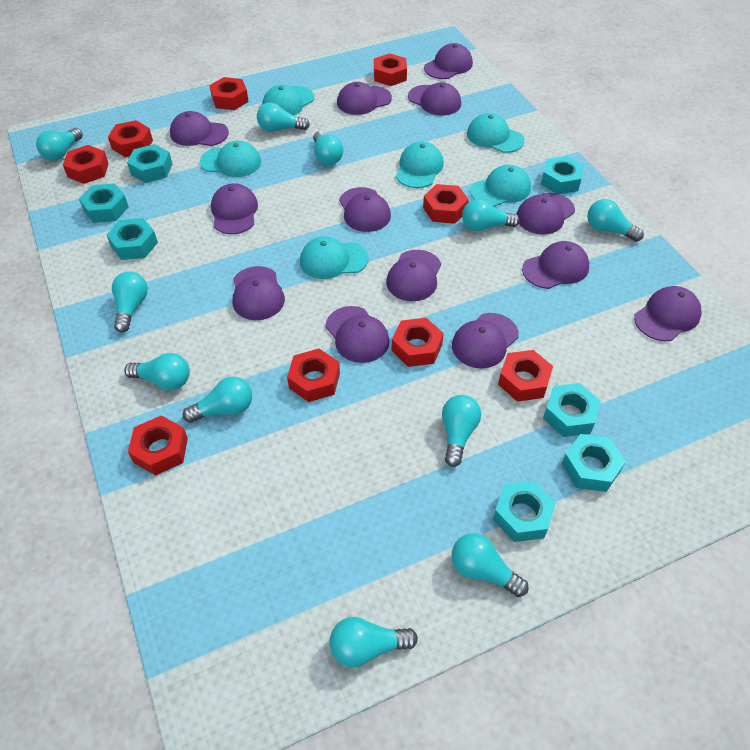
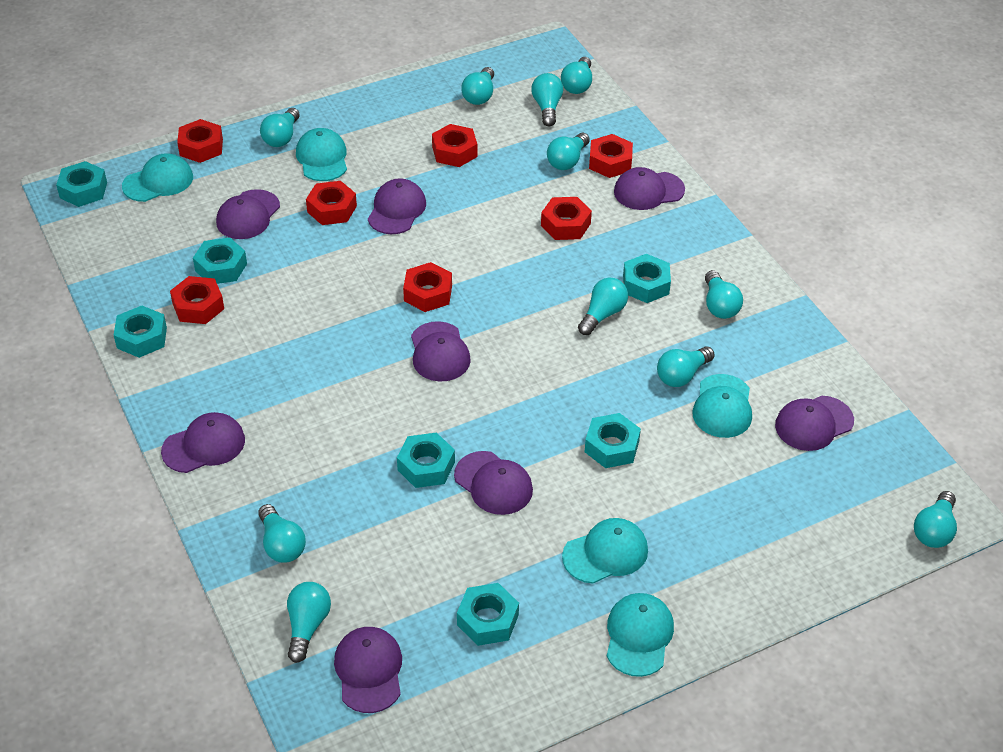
purple cap: 13 -> 8
red nut: 9 -> 7
turquoise cap: 6 -> 5

